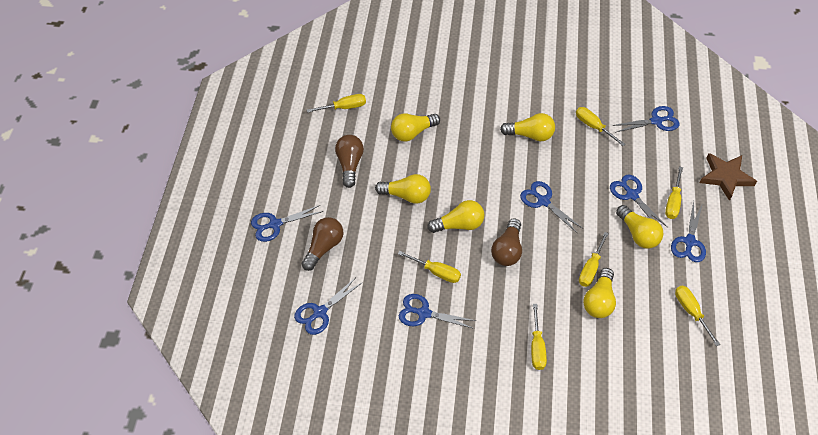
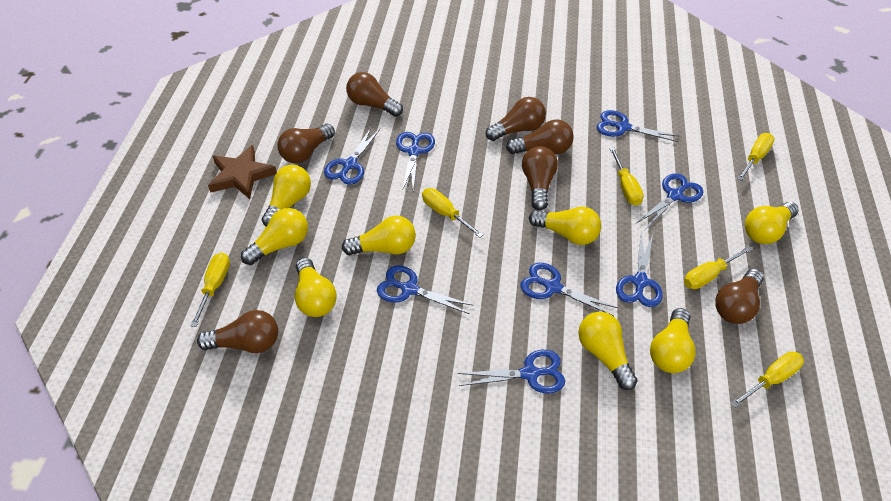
blue scissors: 7 -> 8
brown light bulb: 3 -> 7
yellow light bulb: 6 -> 8
yellow screwdriver: 7 -> 6

